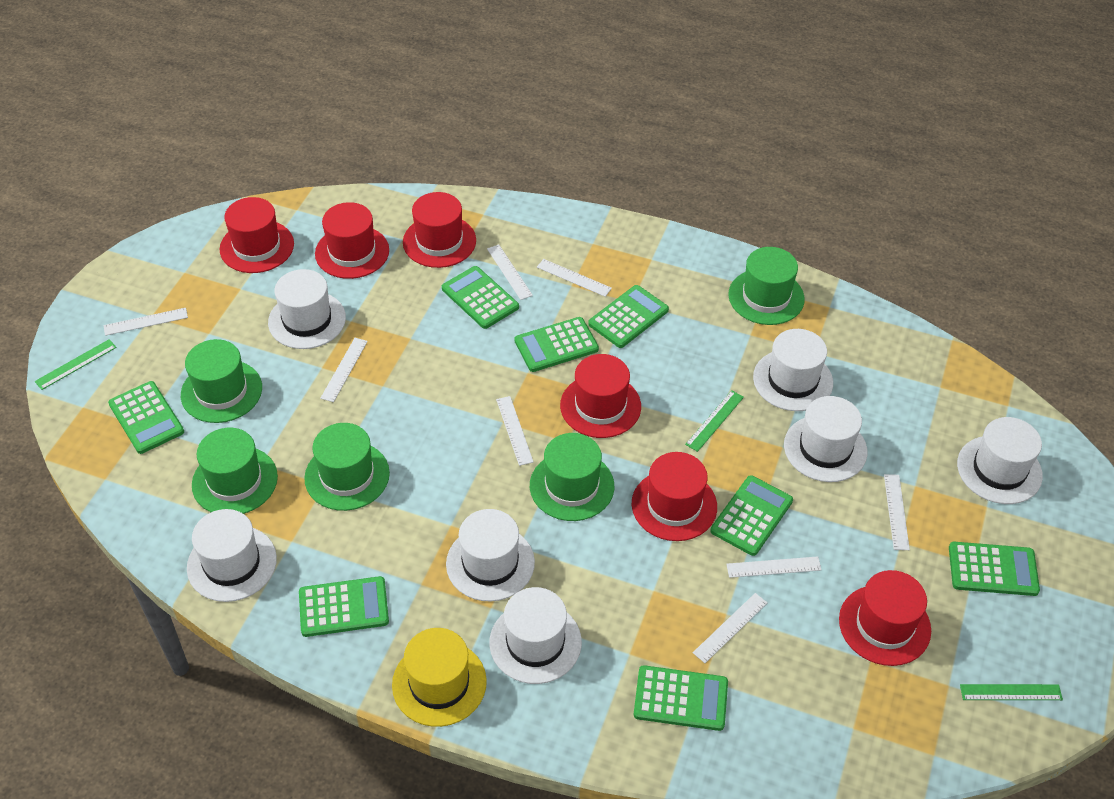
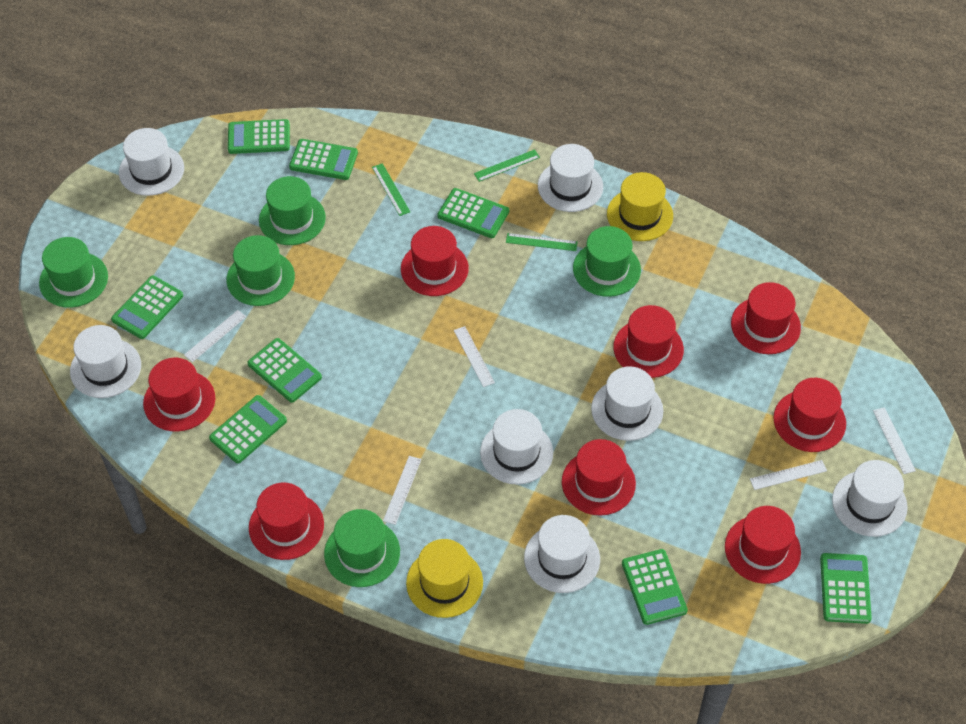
red hat: 6 -> 8
white ruler: 8 -> 5
yellow hat: 1 -> 2

